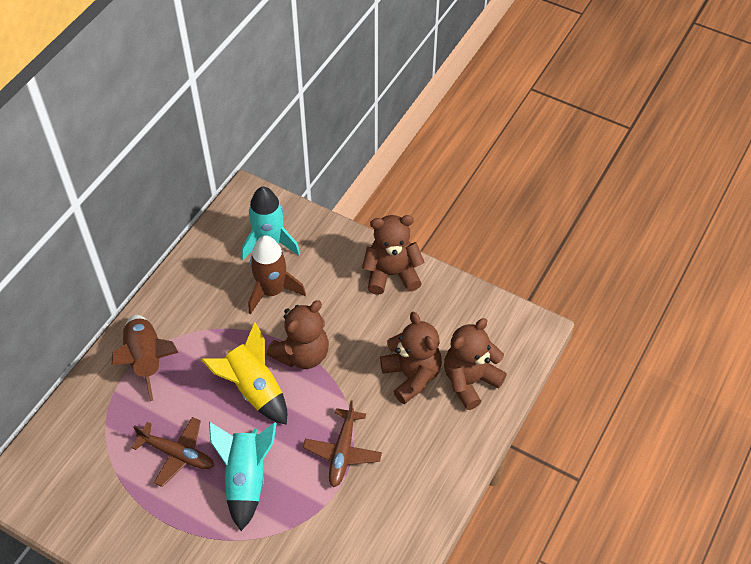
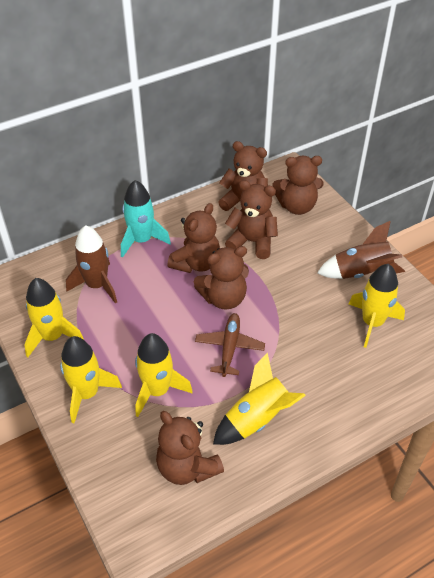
brown plane: 2 -> 1
brown teddy bear: 4 -> 6
turquoise rocket: 2 -> 1
yellow rocket: 1 -> 5

